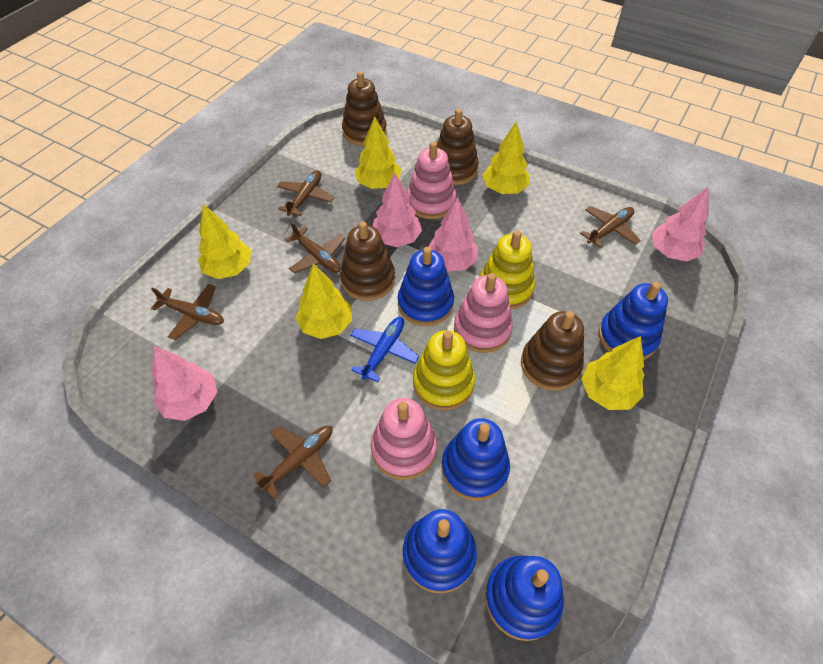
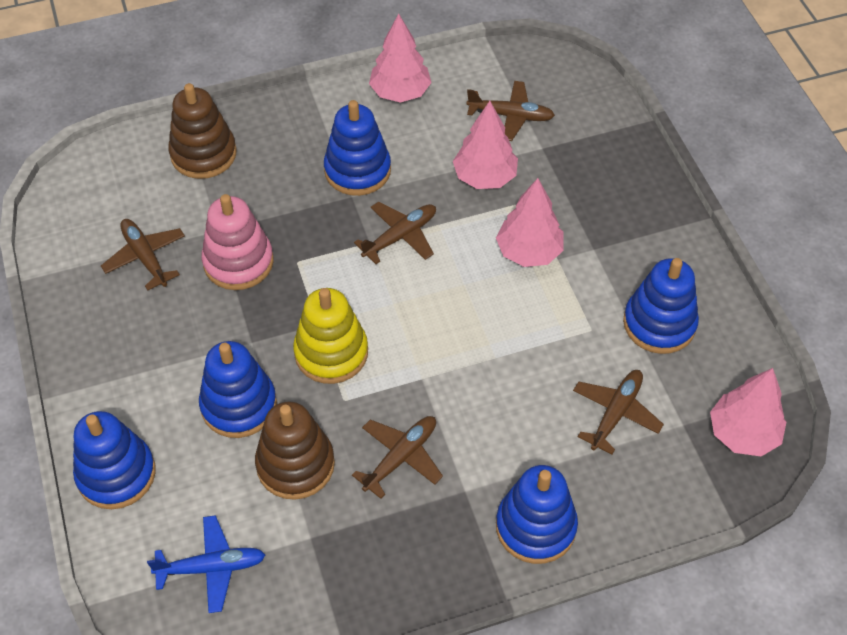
brown stacking toy: 4 -> 2
pink stacking toy: 3 -> 1
yellow stacking toy: 2 -> 1
yellow tree: 5 -> 0

